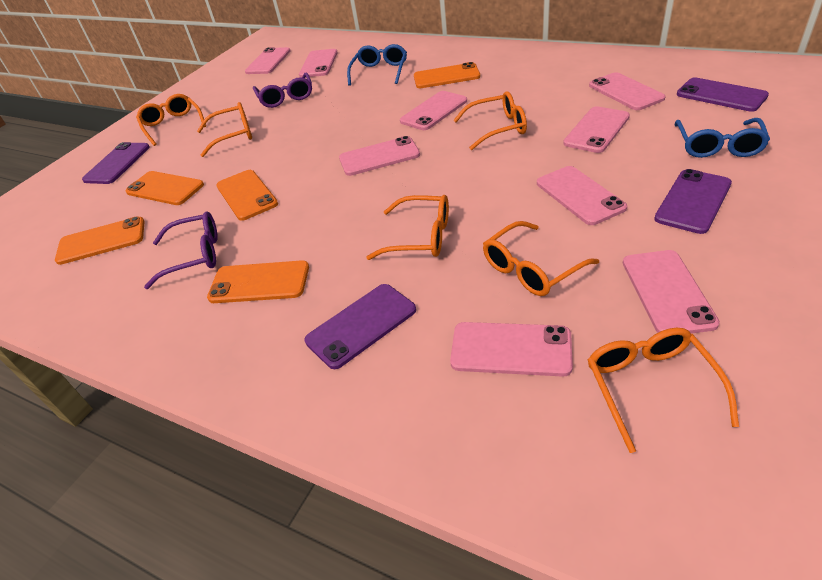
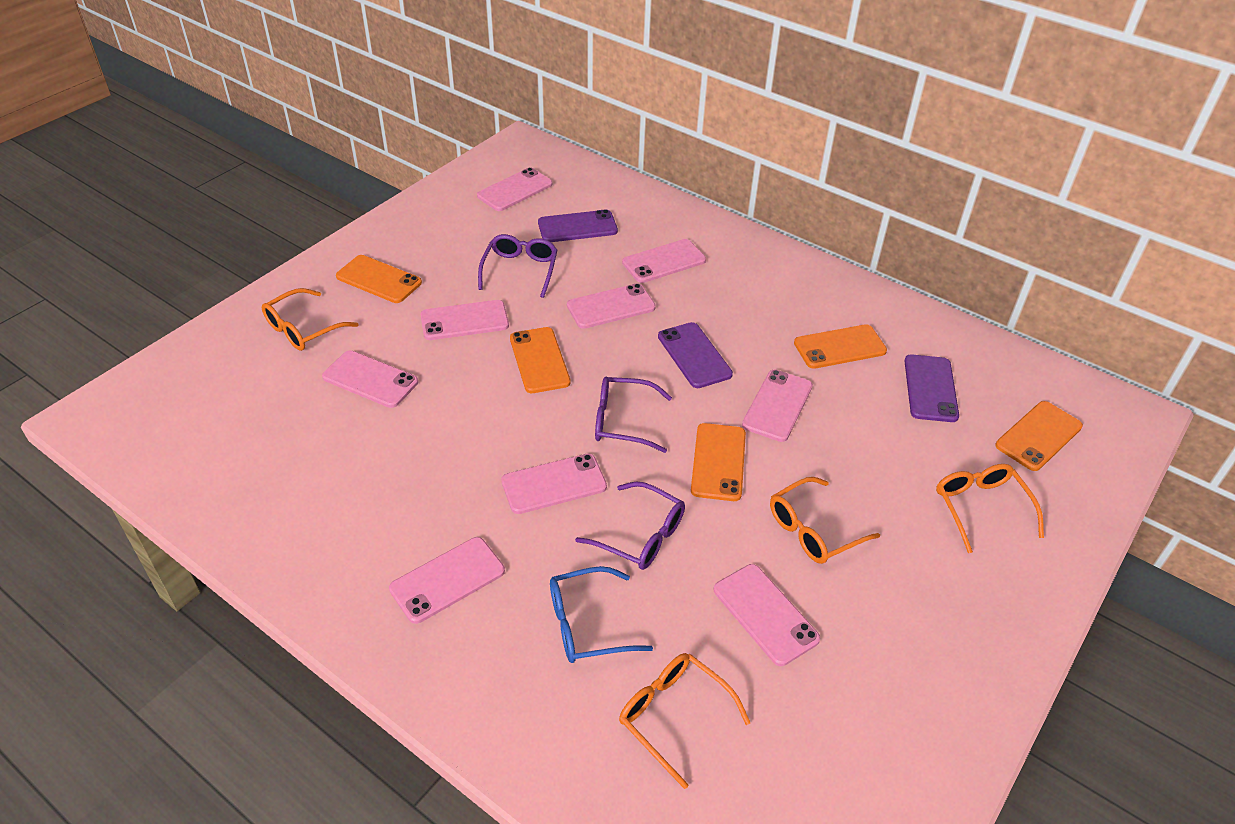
blue glasses: 2 -> 1
orange glasses: 6 -> 4
purple glasses: 2 -> 3
purple phone: 4 -> 3

